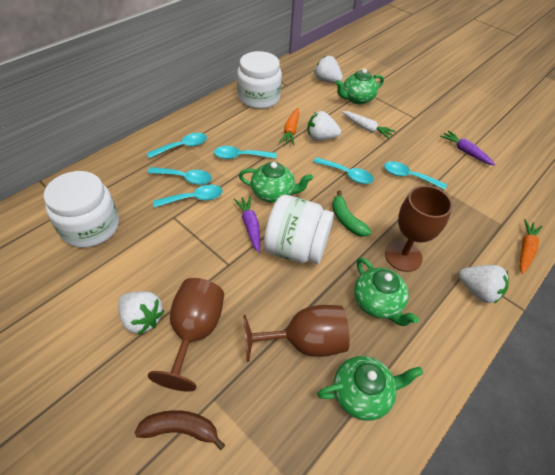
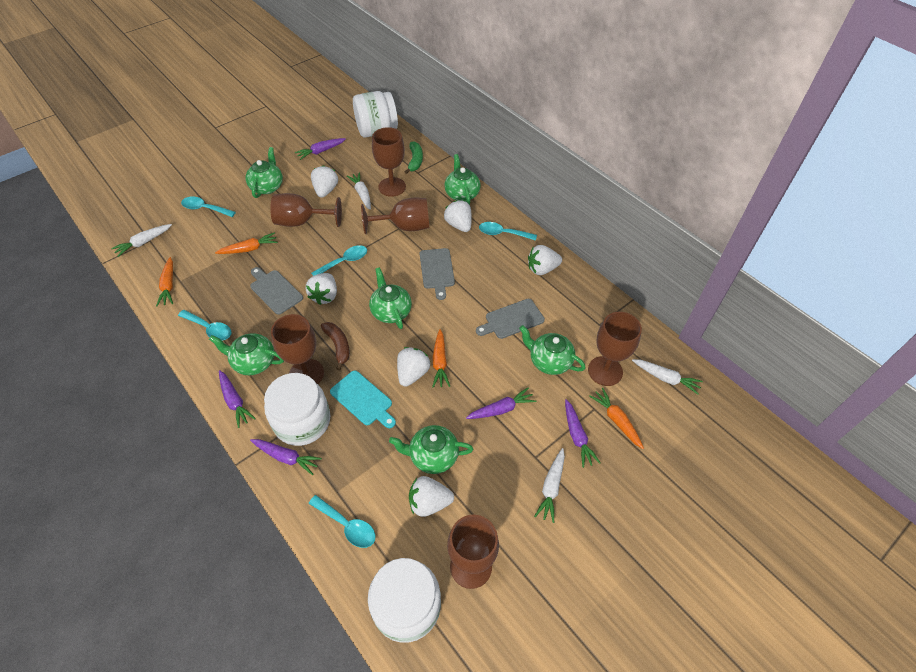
brown goblet: 3 -> 6
green teapot: 4 -> 6
grey cutting board: 0 -> 3
orange carrot: 2 -> 4
purple carrot: 2 -> 5
turquoise cutting board: 0 -> 1
turquoise spoon: 6 -> 5
white carrot: 1 -> 4
white strawberry: 4 -> 6

